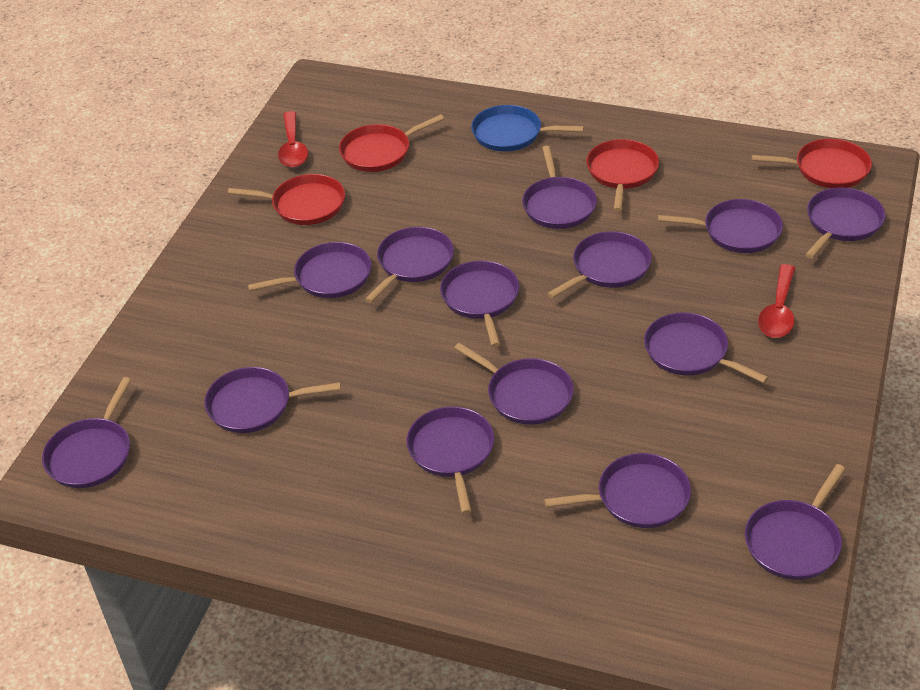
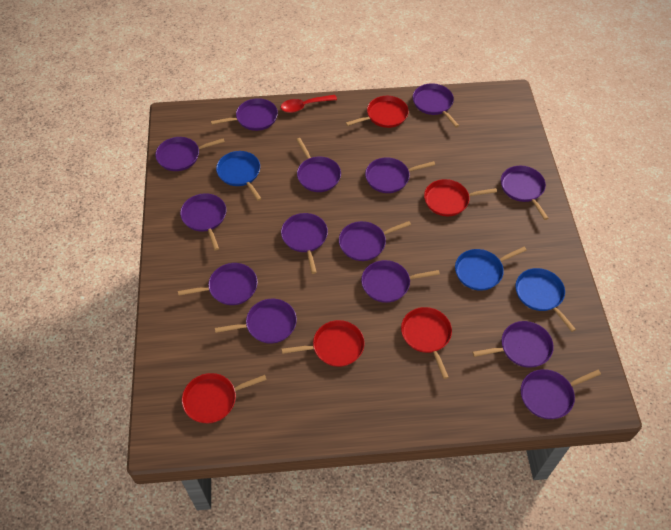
blue pan: 1 -> 3
red pan: 4 -> 5
red spoon: 2 -> 1

